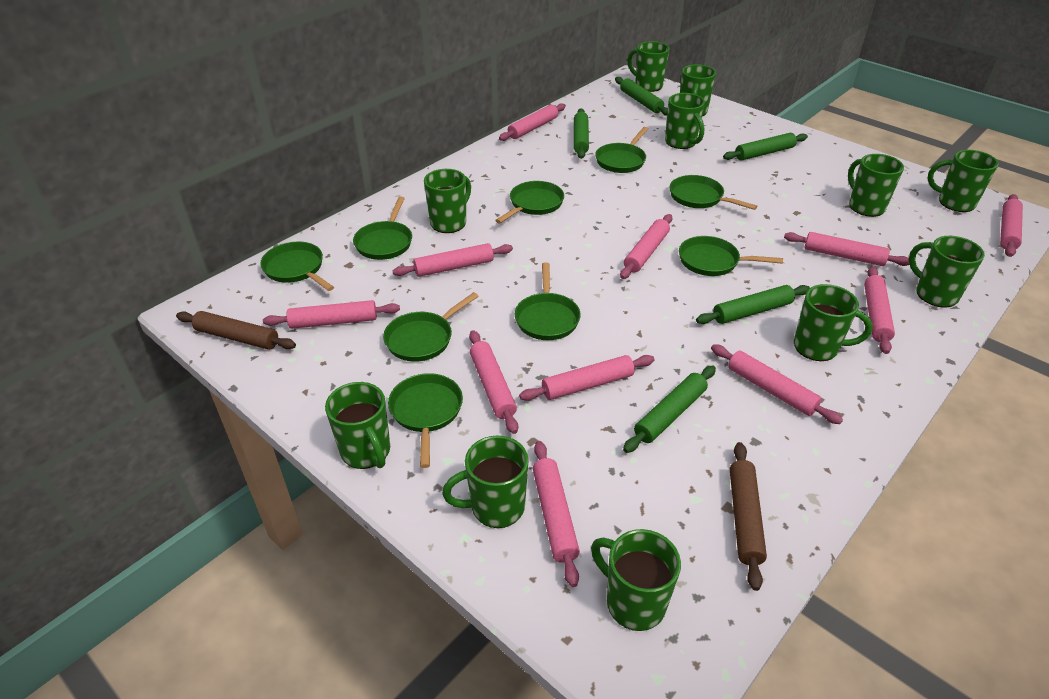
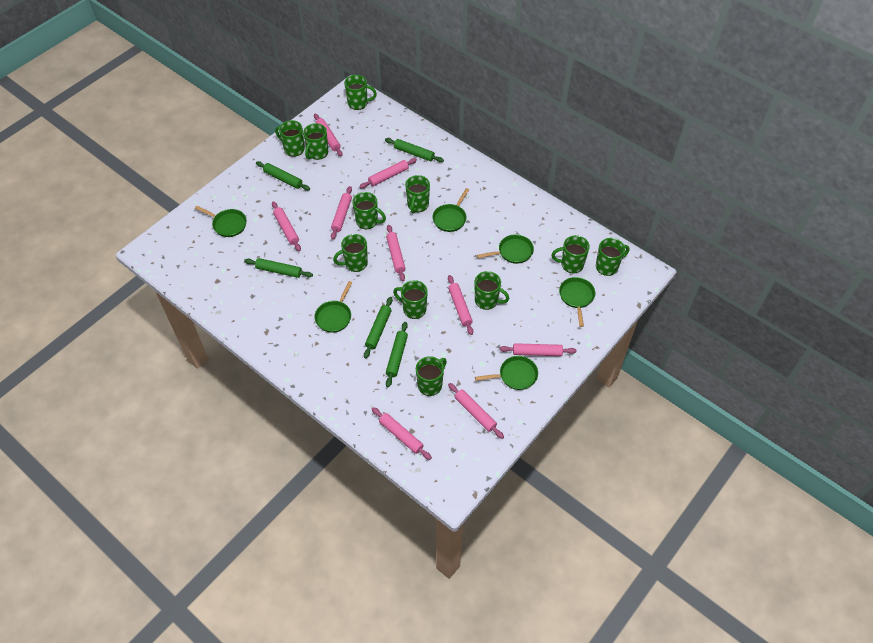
brown rolling pin: 2 -> 0
green pan: 9 -> 6
pink rolling pin: 11 -> 9

